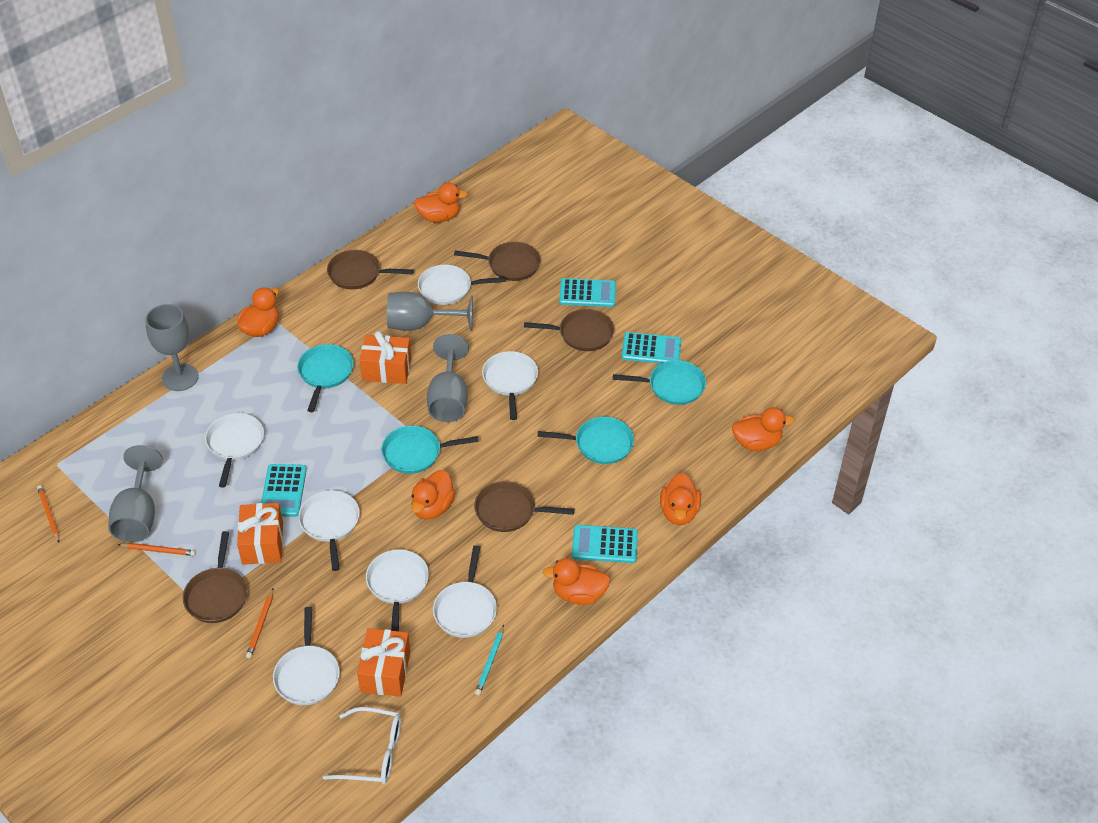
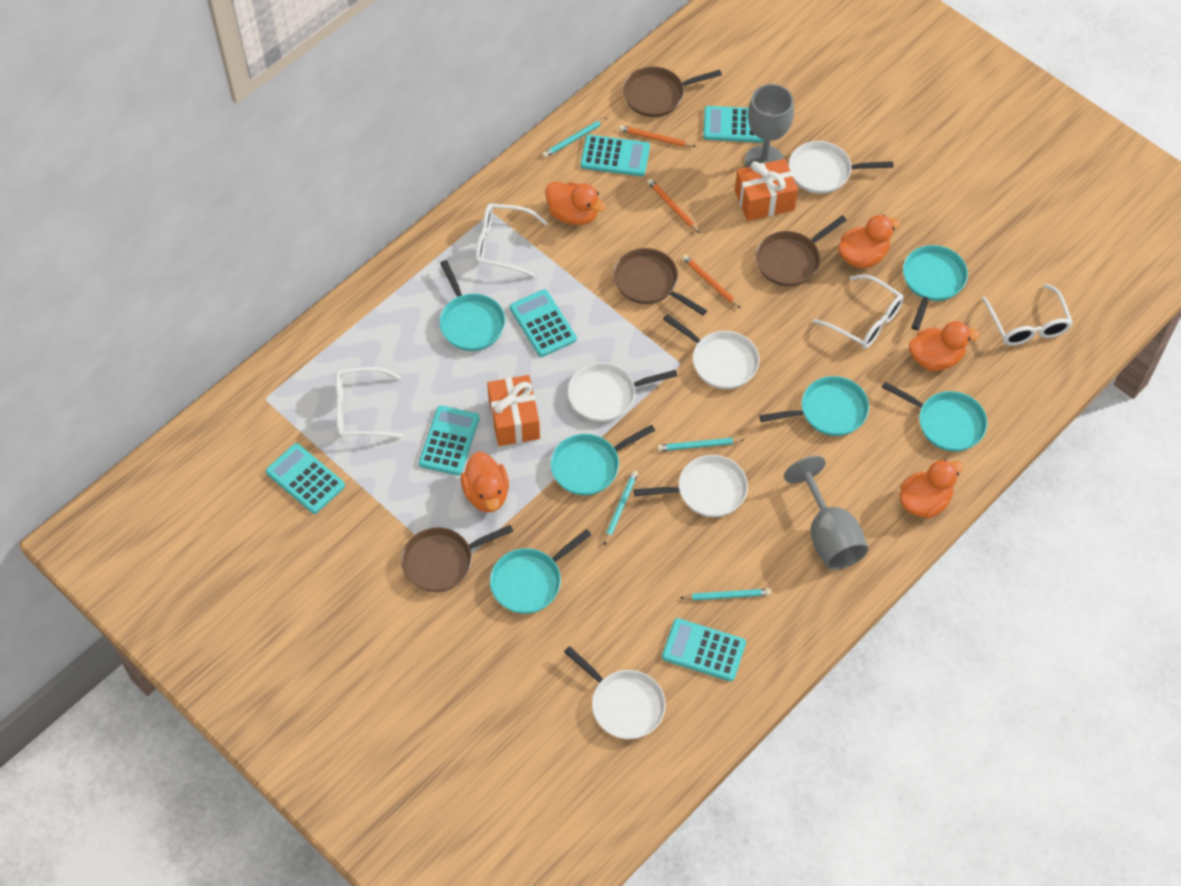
brown pan: 5 -> 4
grey goblet: 4 -> 2
orange duck: 6 -> 5
orange gift: 3 -> 2
turquoise calculator: 4 -> 6
turquoise pan: 4 -> 6
turquoise pencil: 1 -> 4
white glasses: 1 -> 4
white pan: 7 -> 5

